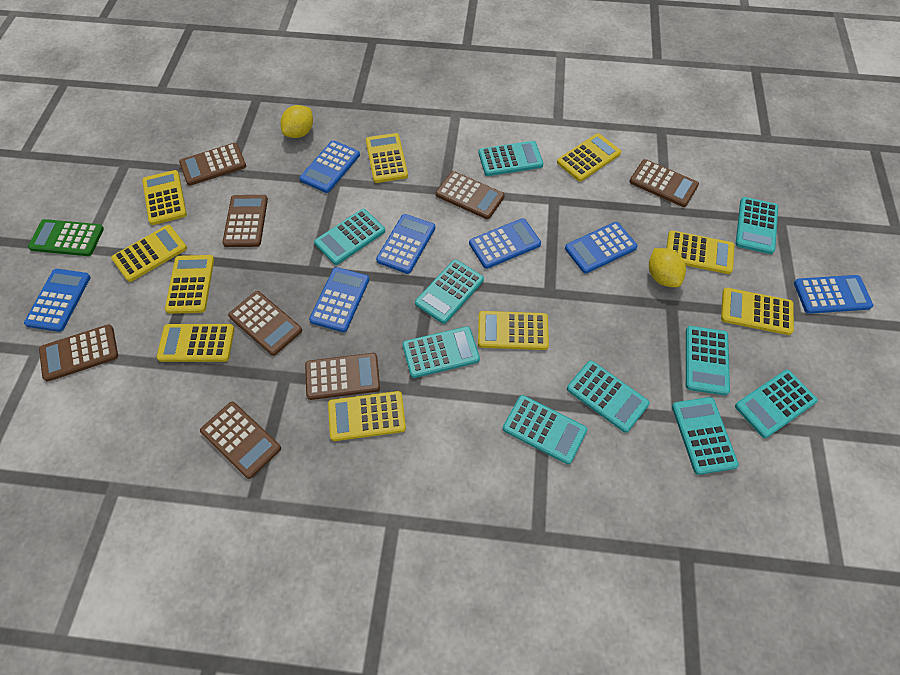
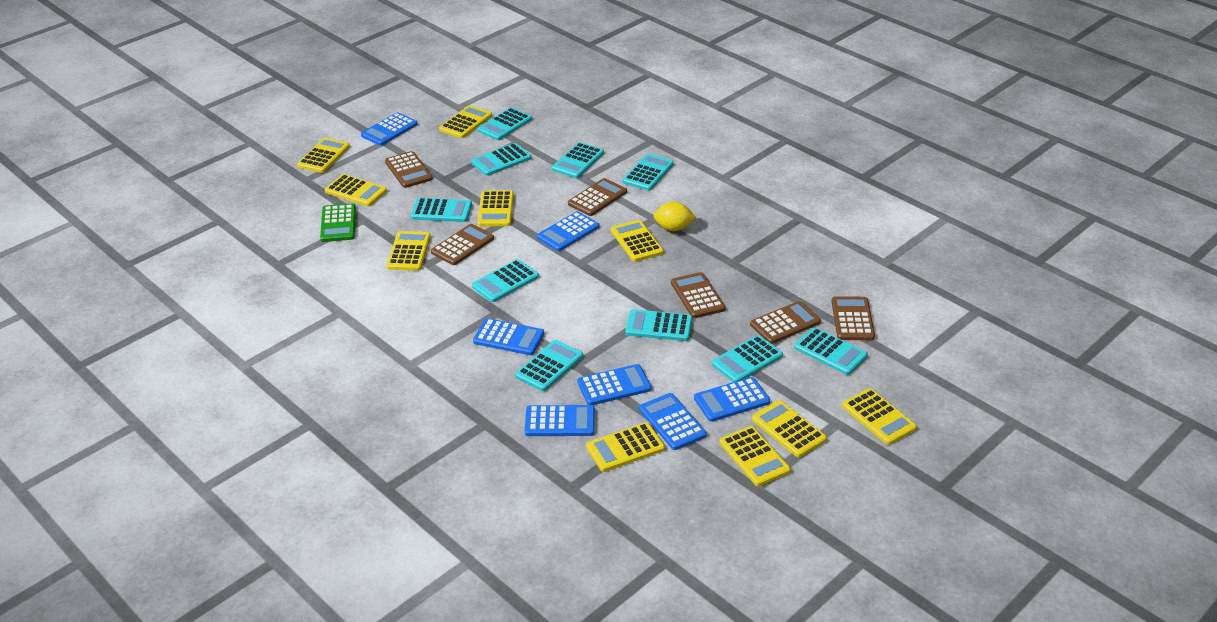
brown calculator: 8 -> 6
yellow lemon: 2 -> 1

